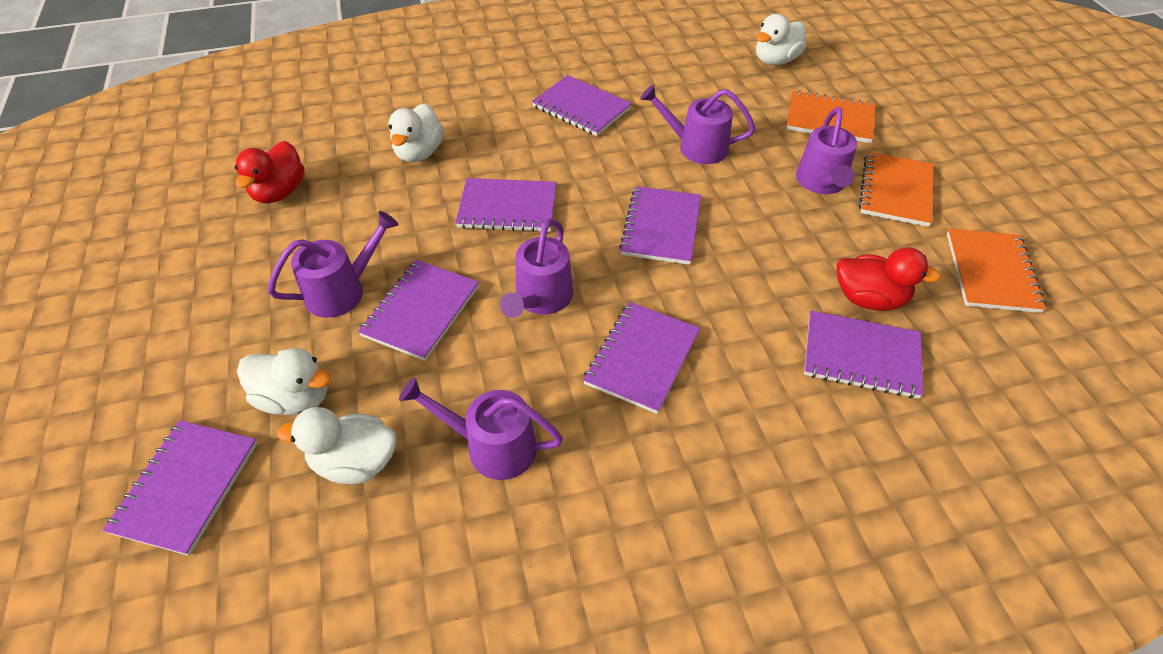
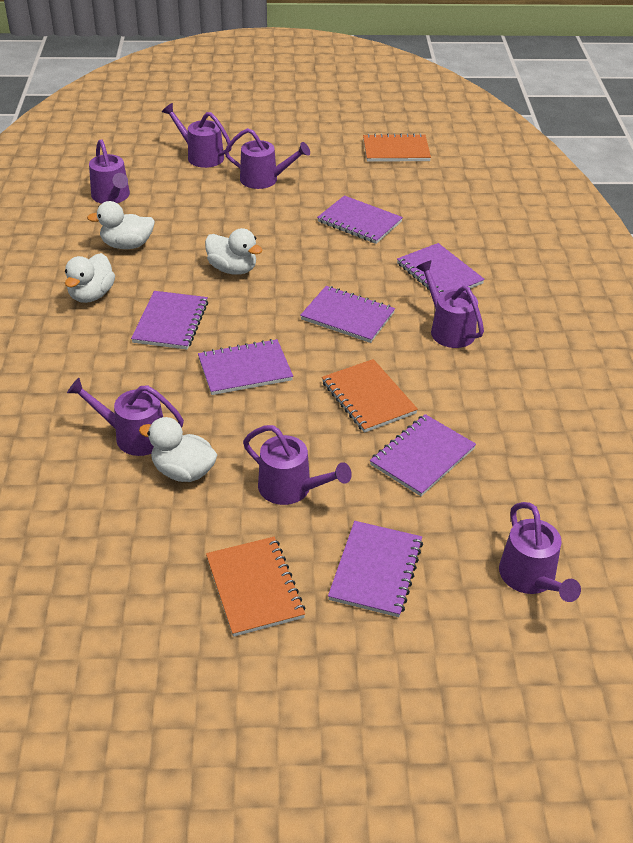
purple watering can: 5 -> 7
red duck: 2 -> 0

